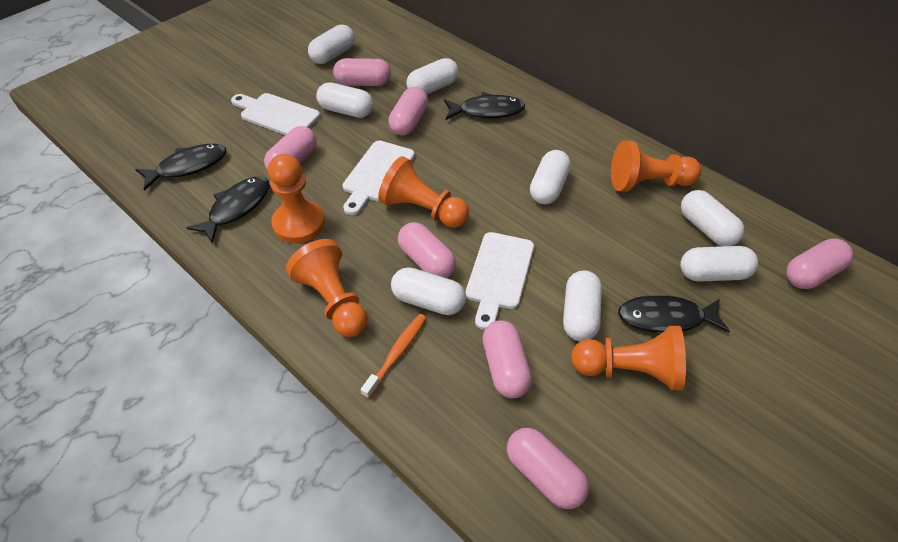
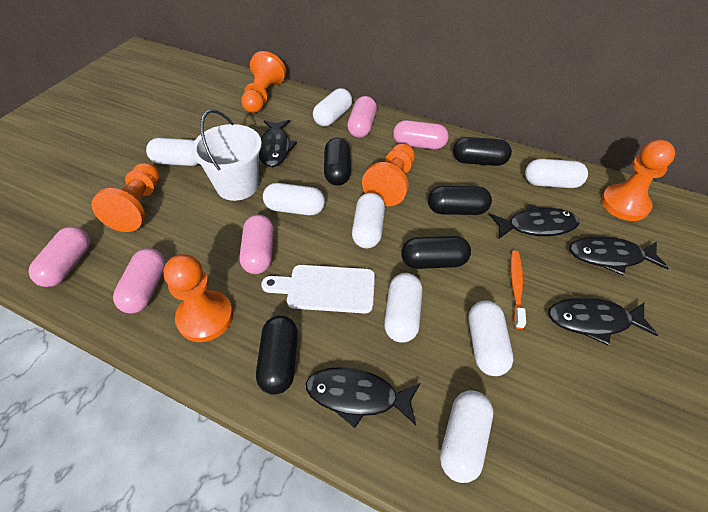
black capsule: 0 -> 5
black fish: 4 -> 5
pink capsule: 7 -> 5
white bucket: 0 -> 1
white cutting board: 3 -> 1

